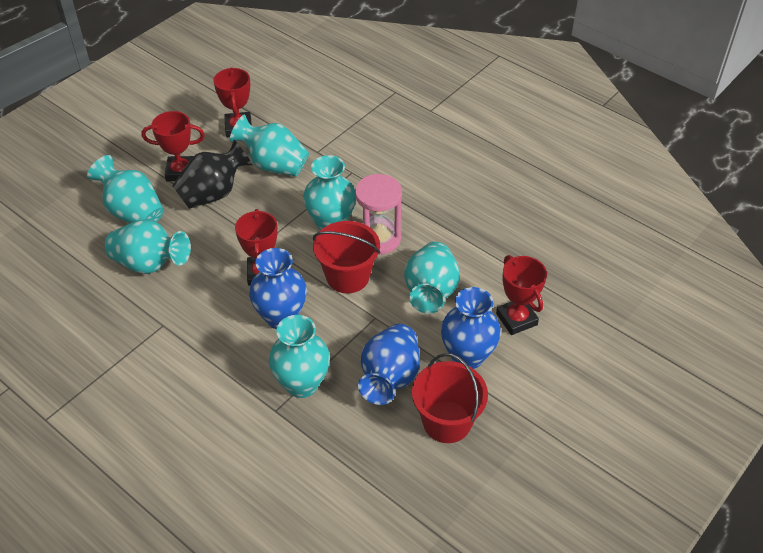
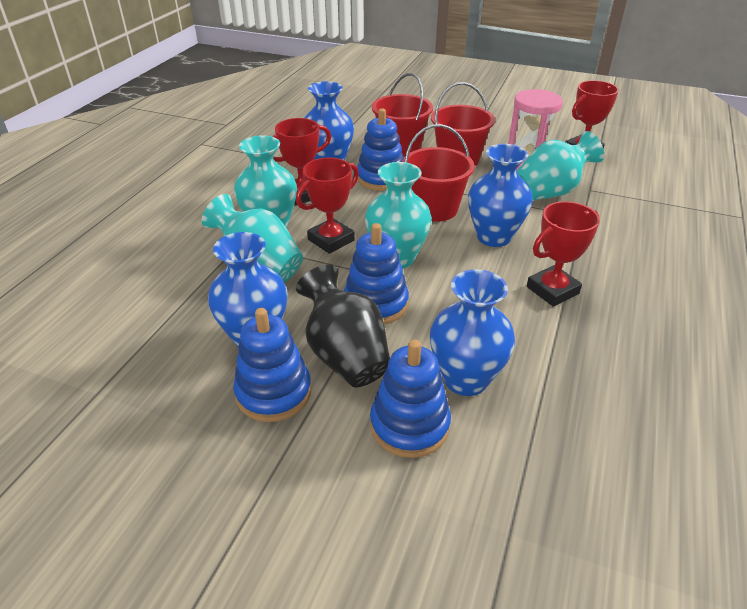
blue stacking toy: 0 -> 4
blue vase: 3 -> 4
red bucket: 2 -> 3
turquoise vase: 6 -> 4

